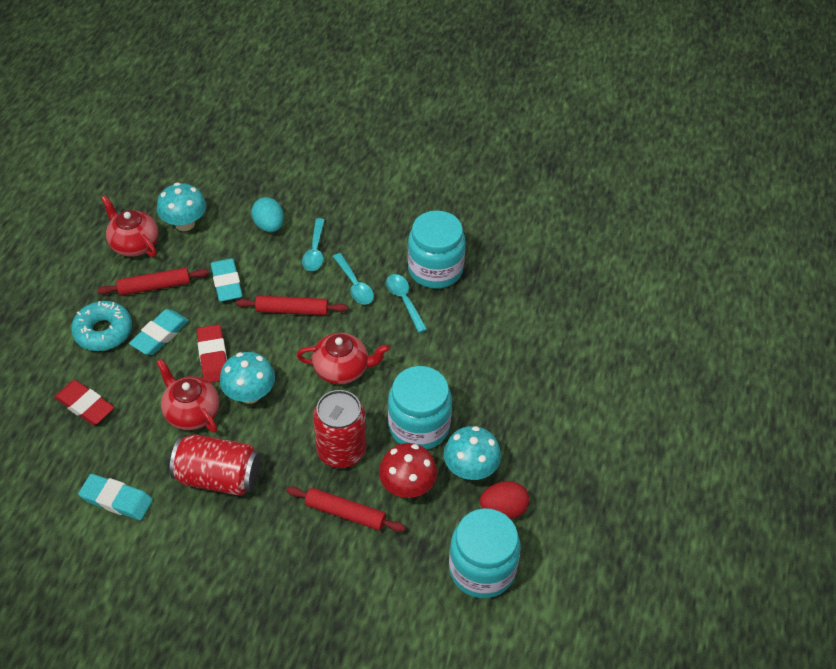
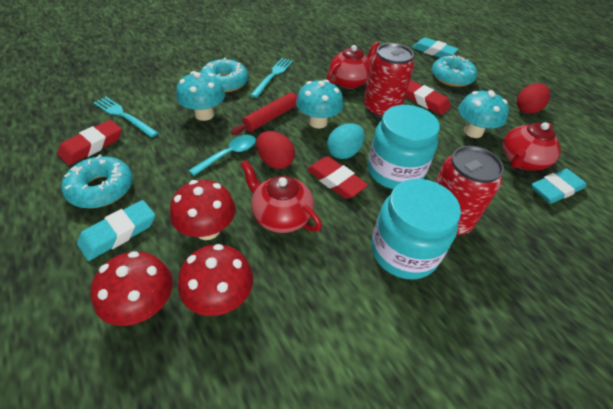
red egg: 1 -> 2
red eraser: 2 -> 3
red mushroom: 1 -> 3
red rolling pin: 3 -> 1
turquoise donut: 1 -> 3
turquoise fork: 0 -> 2
turquoise jar: 3 -> 2
turquoise spoon: 3 -> 1

